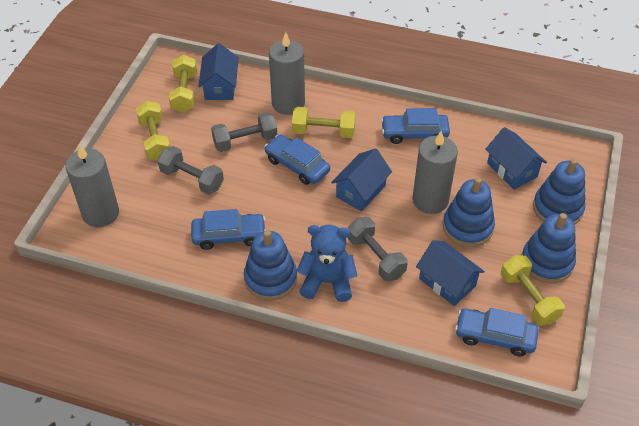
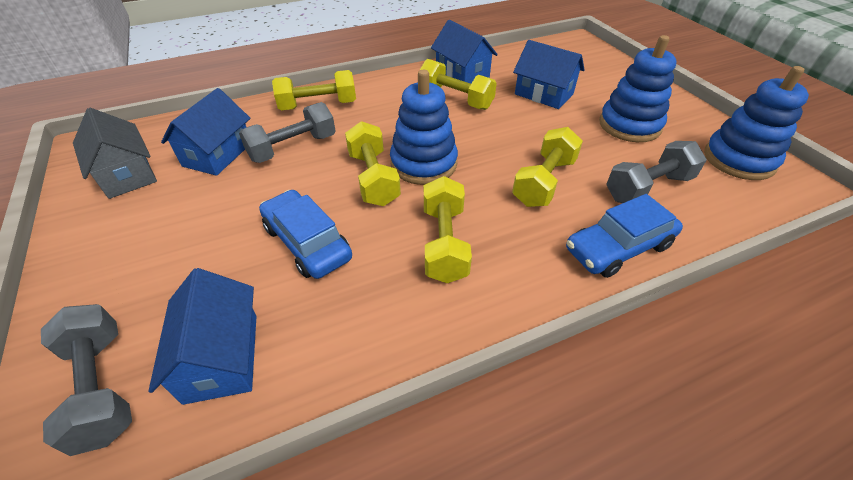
blue car: 4 -> 2
blue stacking toy: 4 -> 3
blue teddy bear: 1 -> 0
grey candle: 3 -> 0
grey house: 0 -> 1
yellow dumbbell: 4 -> 5

